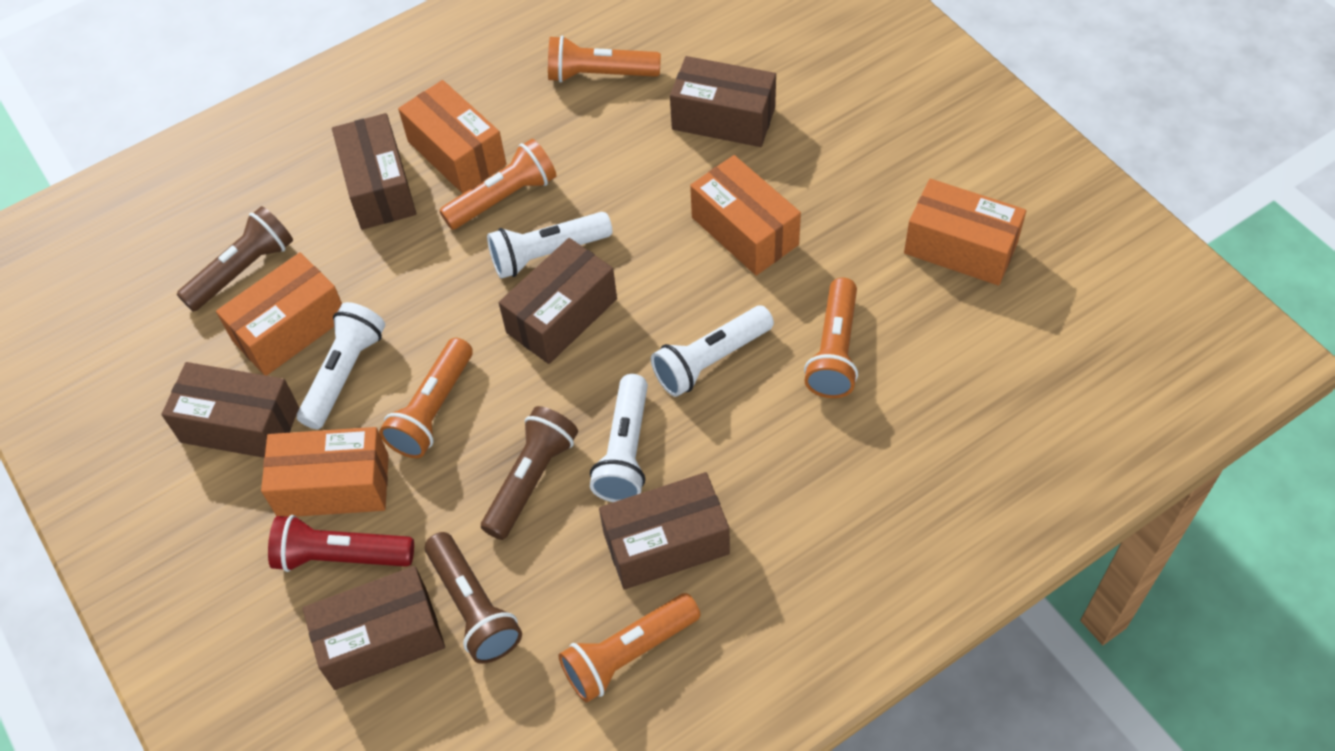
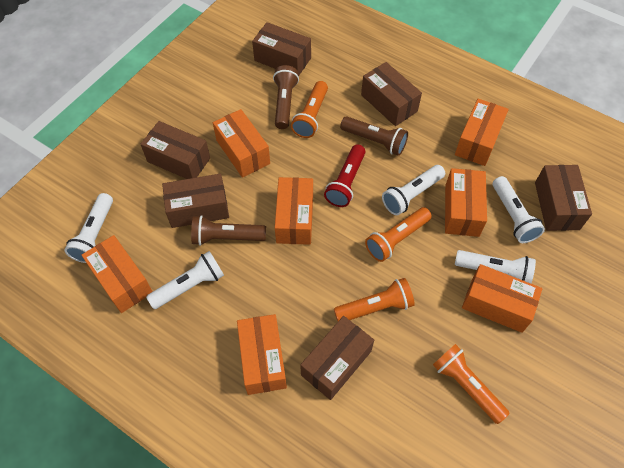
orange box: 5 -> 7
orange flashlight: 5 -> 4
white flashlight: 4 -> 5

